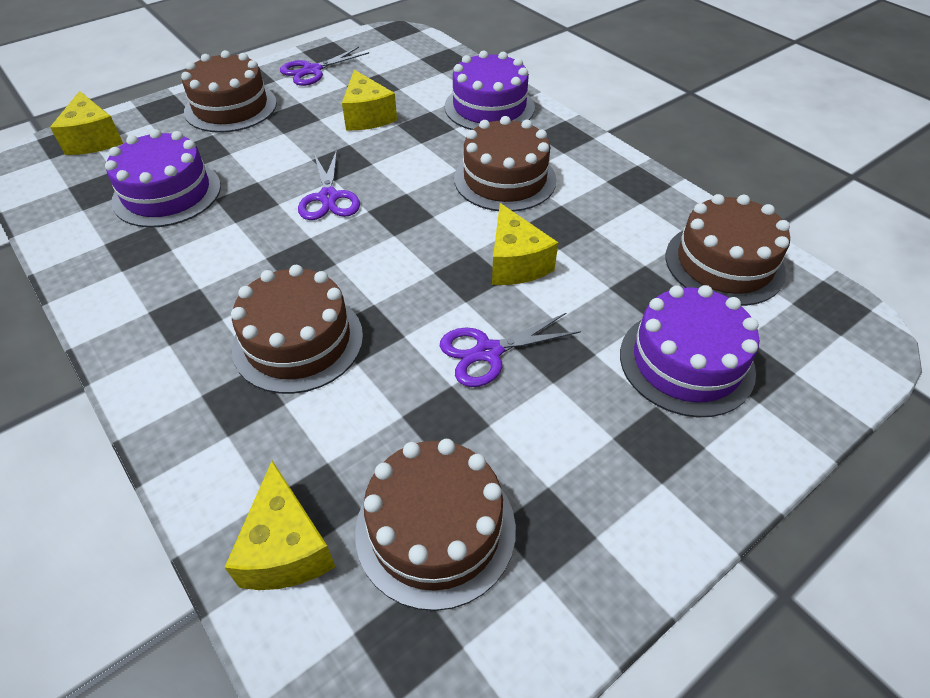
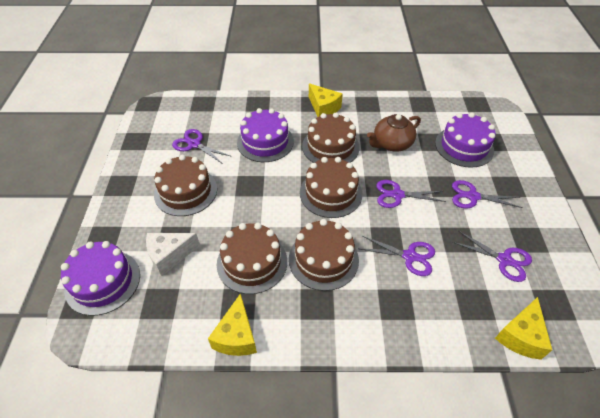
brown teapot: 0 -> 1
purple scissors: 3 -> 5
white cheese: 0 -> 1
yellow cheese: 4 -> 3

